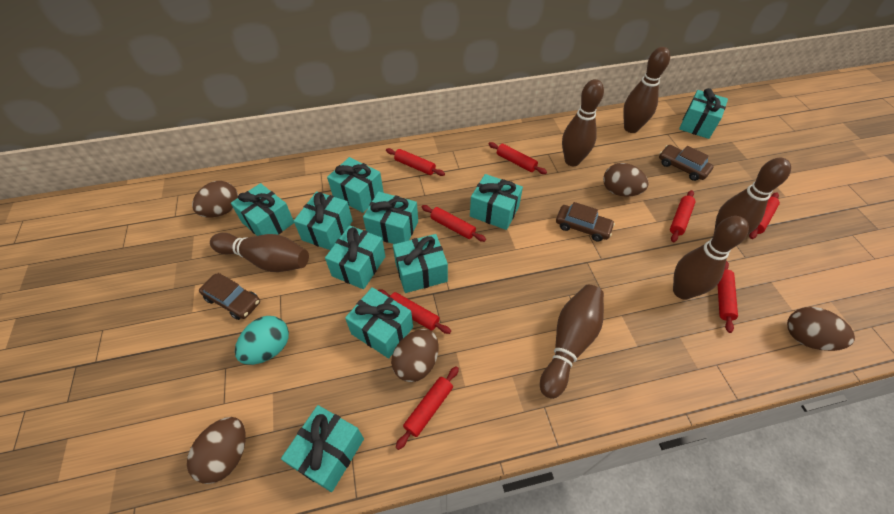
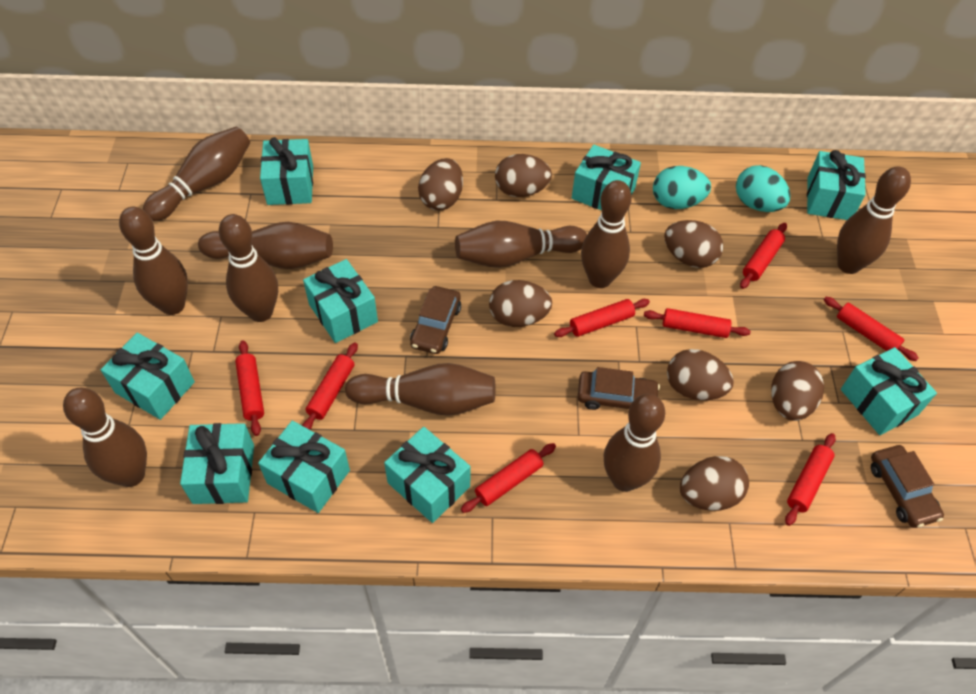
brown bowling pin: 6 -> 10
brown egg: 5 -> 7
turquoise egg: 1 -> 2
turquoise gift: 10 -> 9

